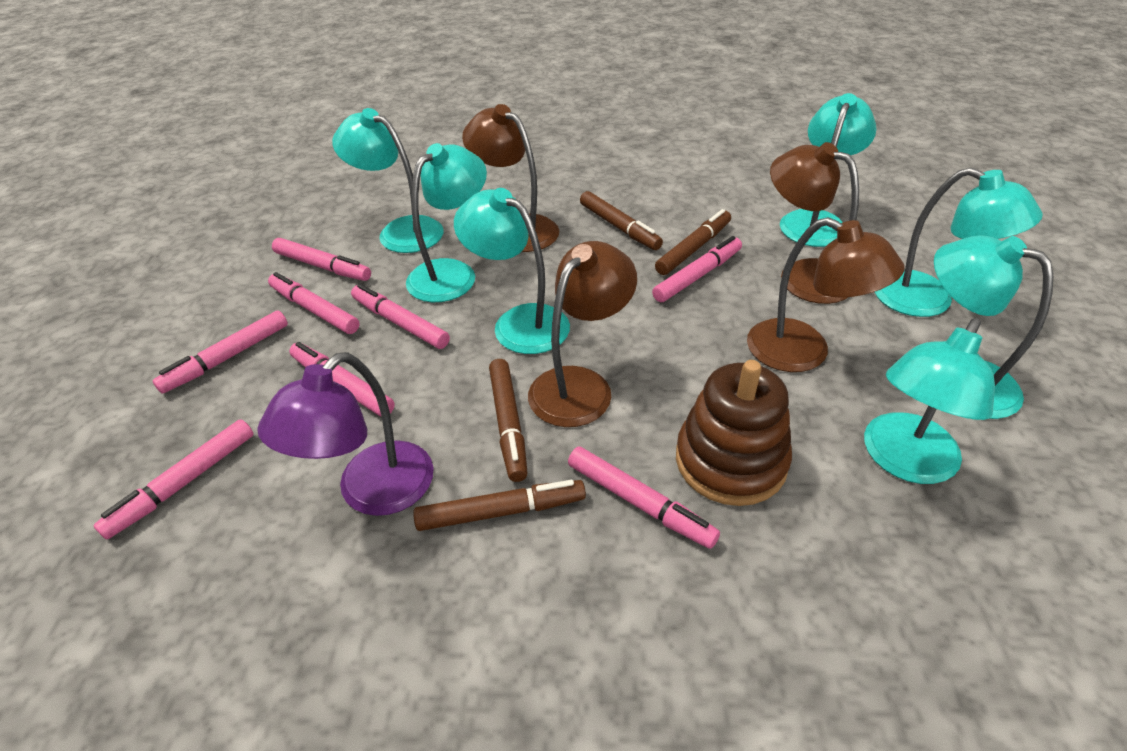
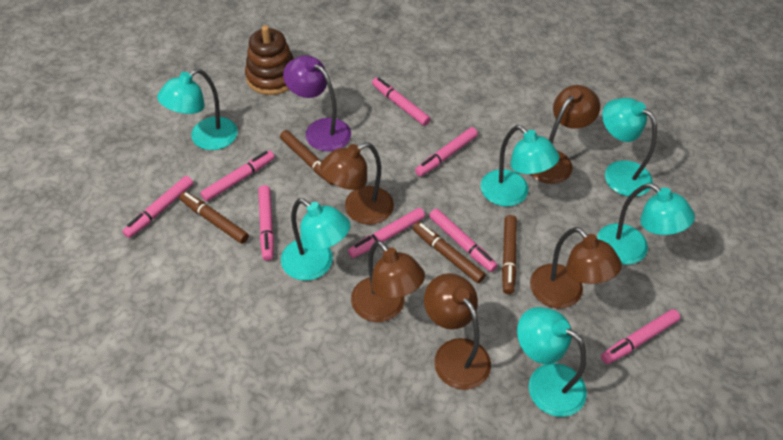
brown lamp: 4 -> 5
turquoise lamp: 7 -> 6

